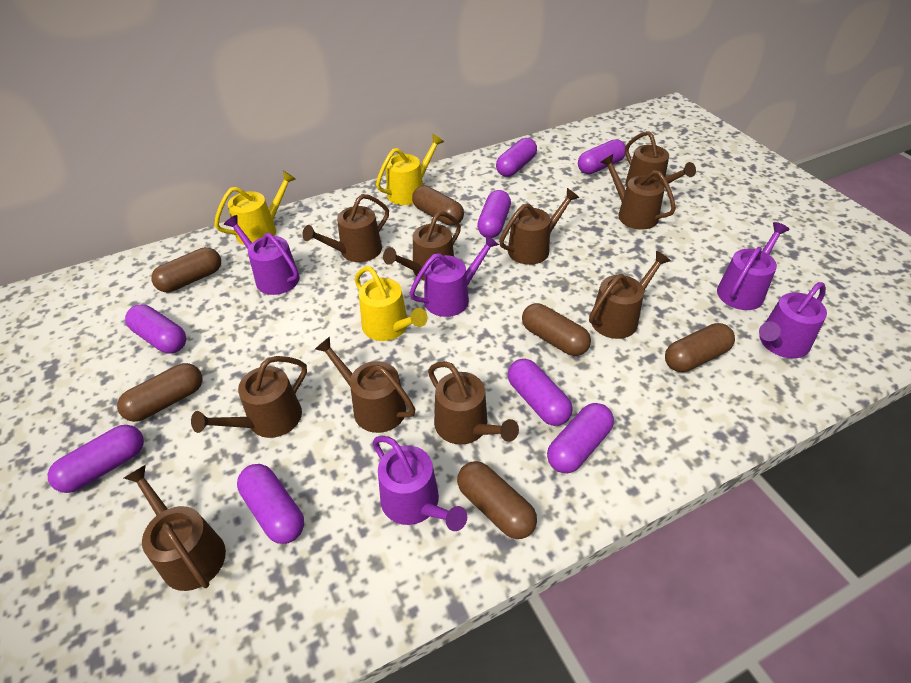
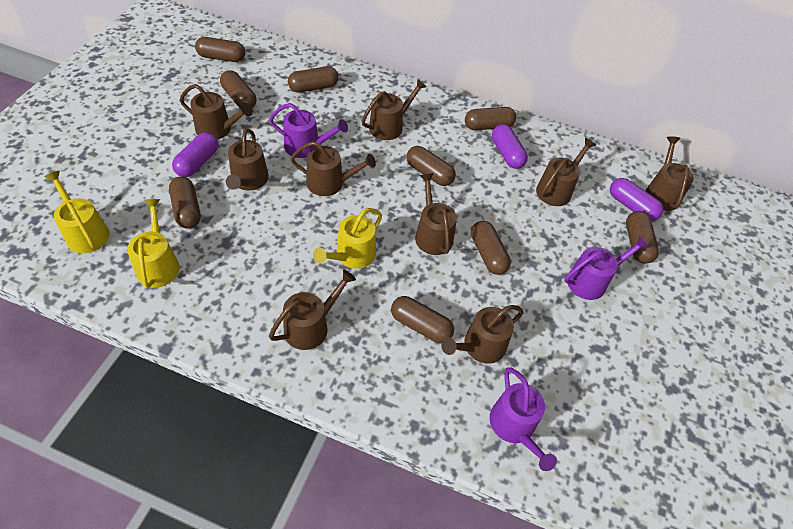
brown capsule: 6 -> 9
brown watering can: 10 -> 9
purple capsule: 8 -> 3
purple watering can: 5 -> 3

